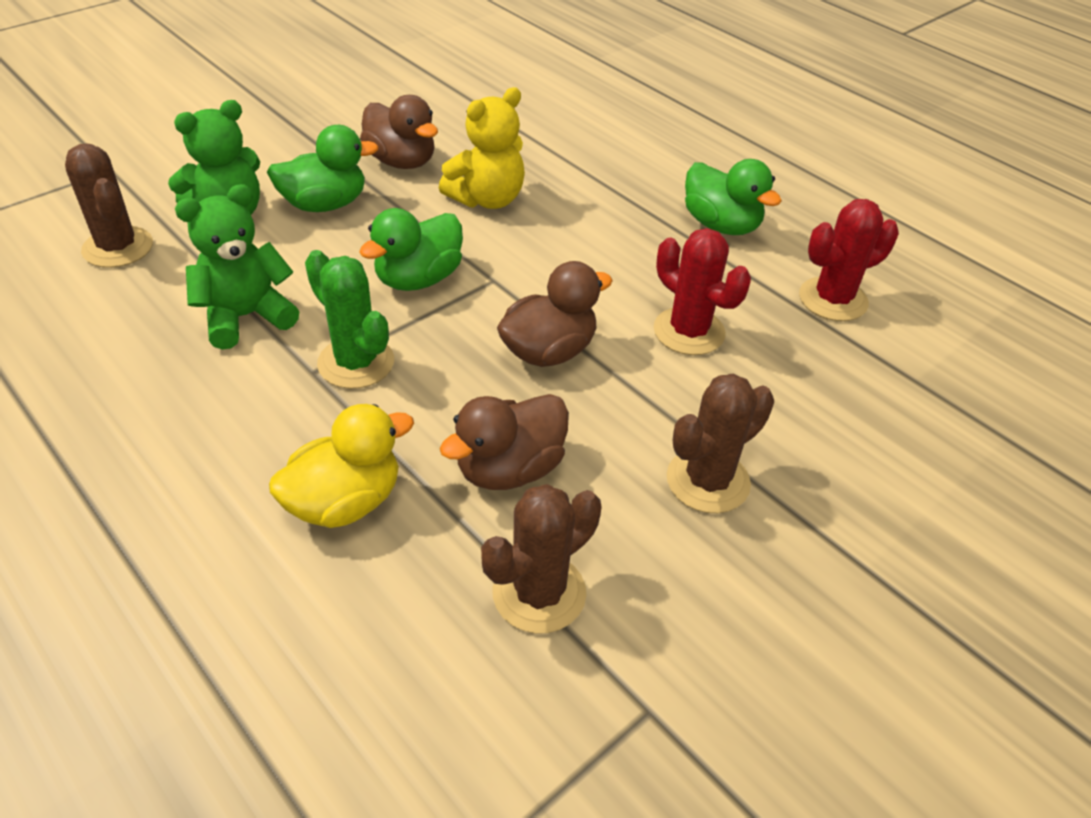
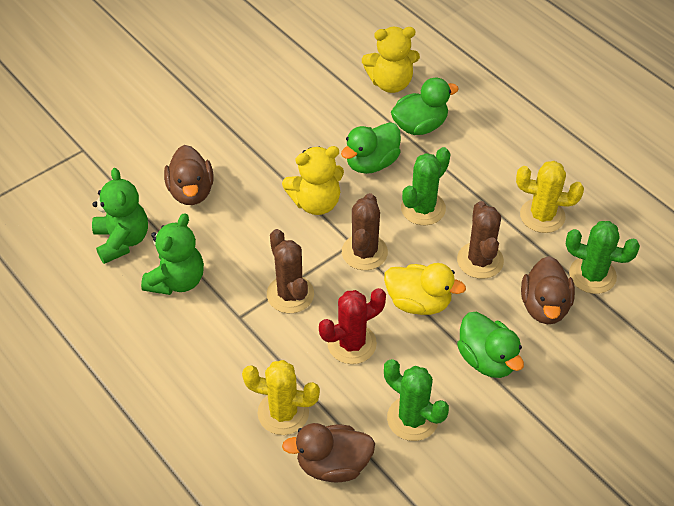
green cactus: 1 -> 3
red cactus: 2 -> 1
yellow cactus: 0 -> 2
yellow teddy bear: 1 -> 2

